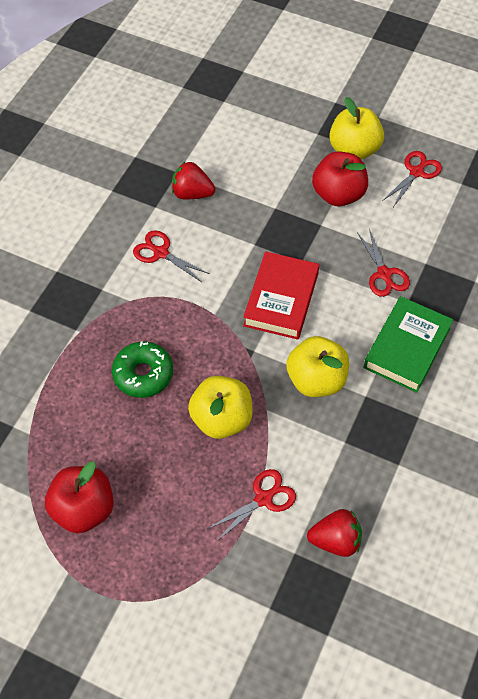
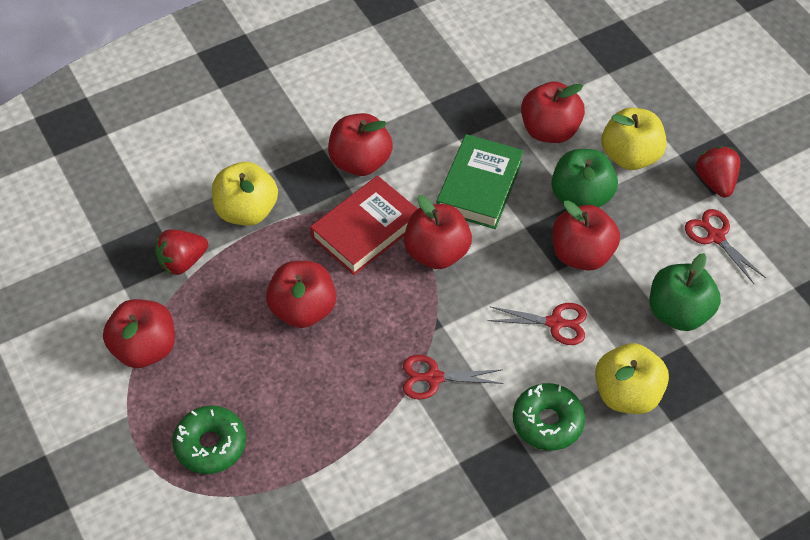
green apple: 0 -> 2
green donut: 1 -> 2
red apple: 2 -> 6
red scissors: 4 -> 3

